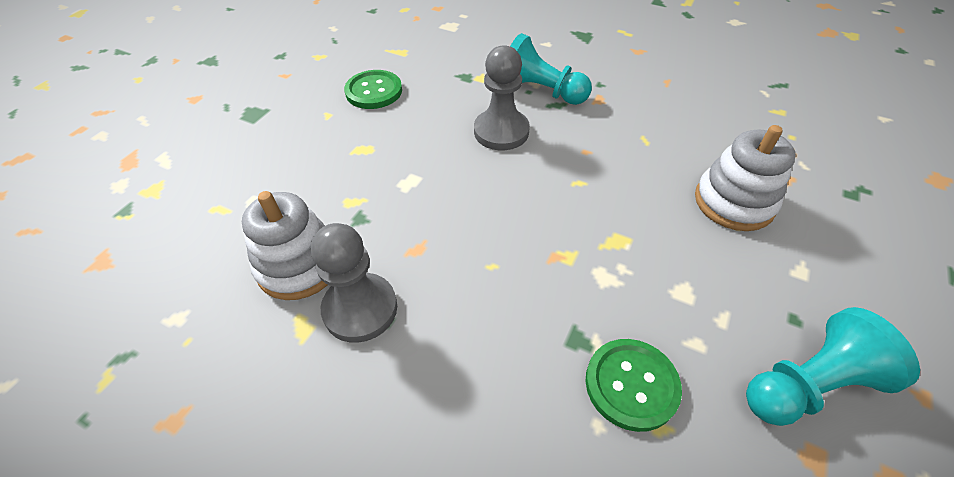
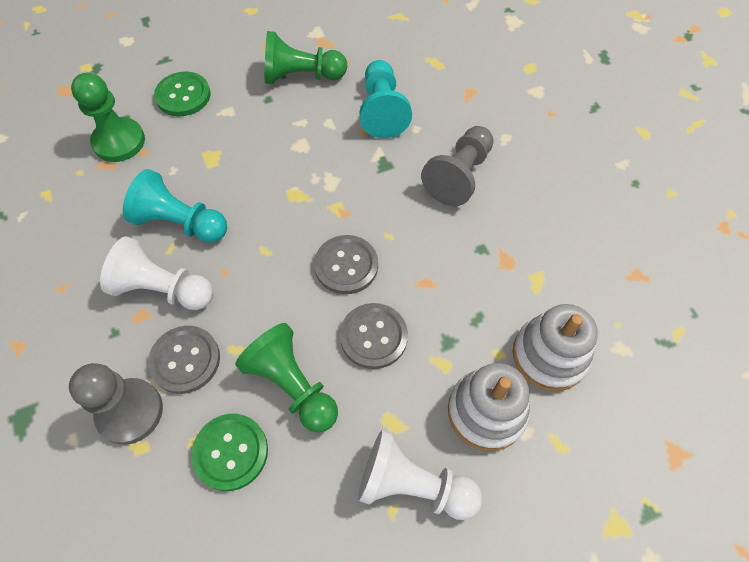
green pawn: 0 -> 3
grey button: 0 -> 3
white pawn: 0 -> 2

